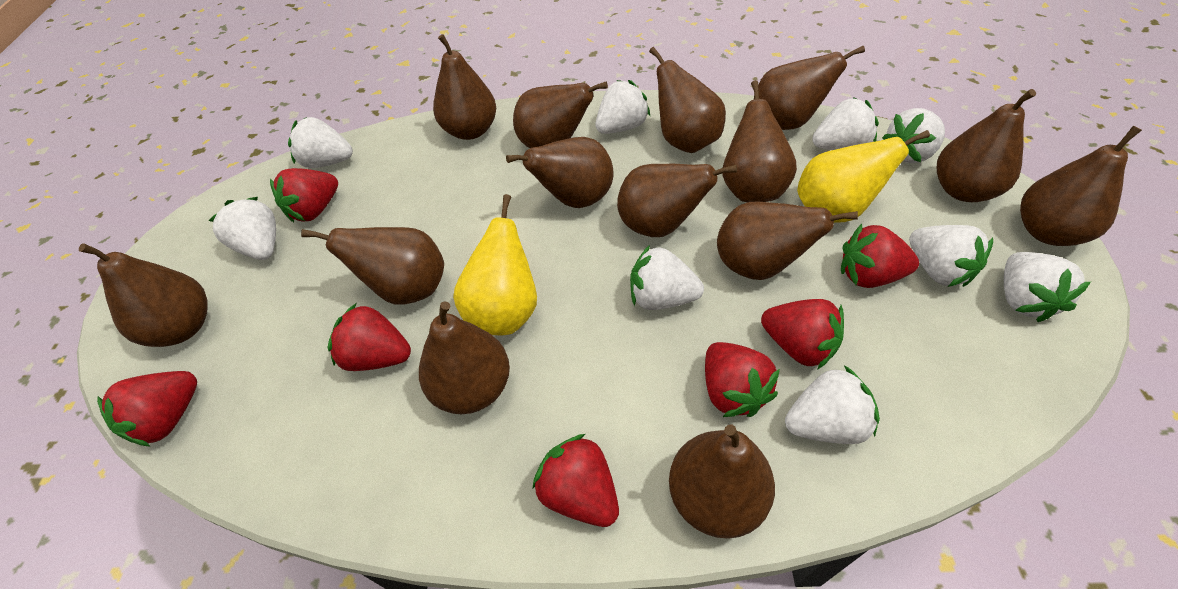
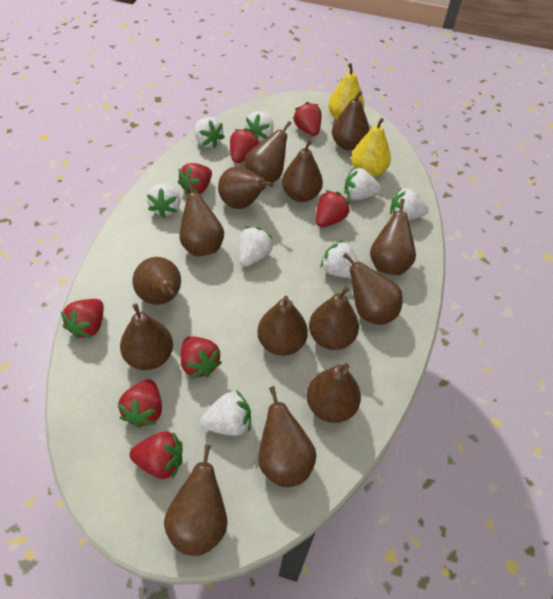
red strawberry: 7 -> 8
white strawberry: 9 -> 8

